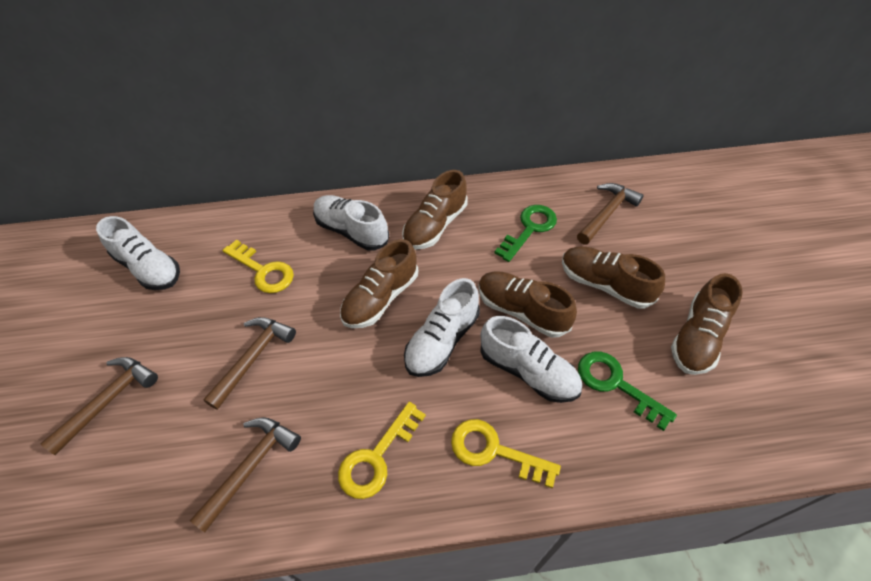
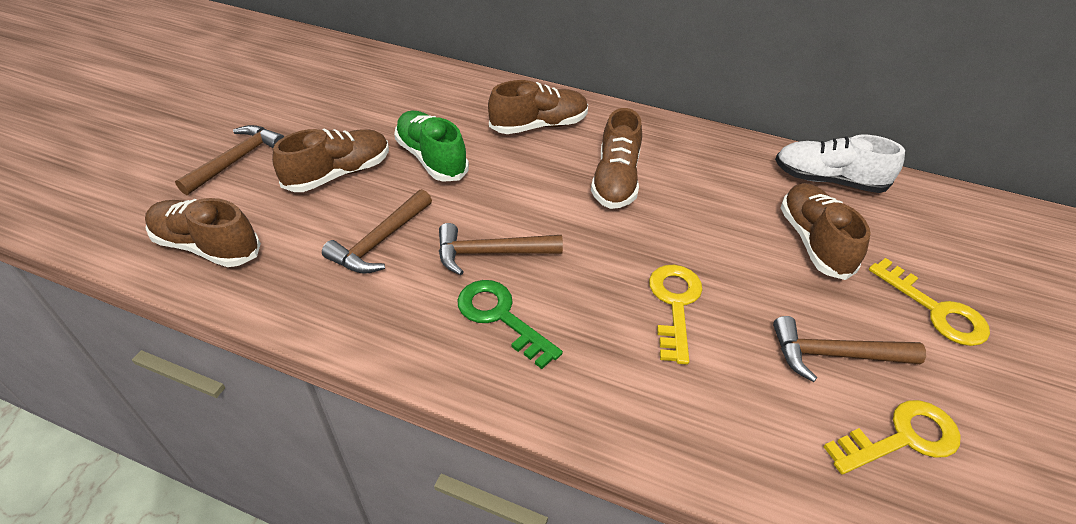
green key: 2 -> 1
green shoe: 0 -> 1
white shoe: 4 -> 1

